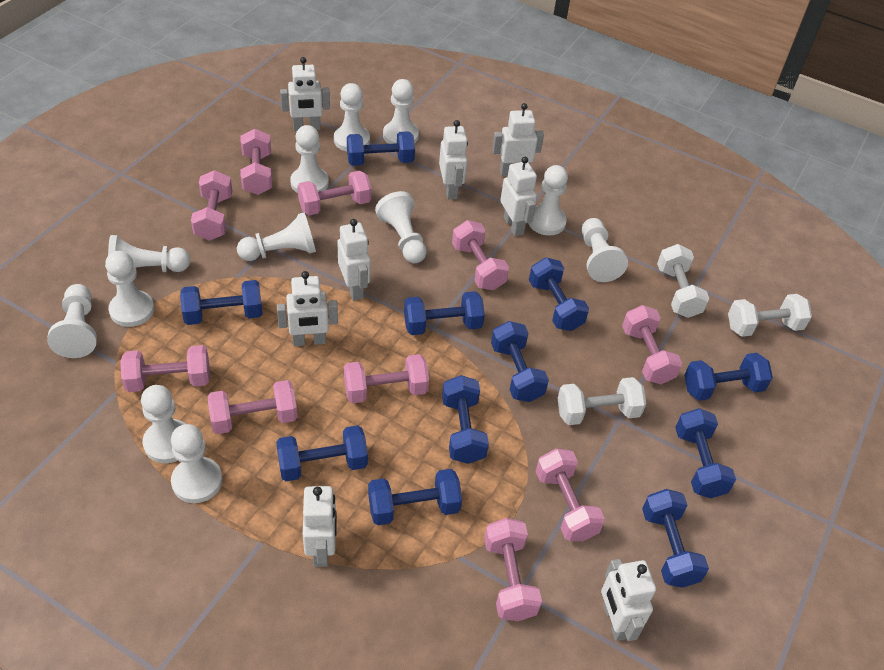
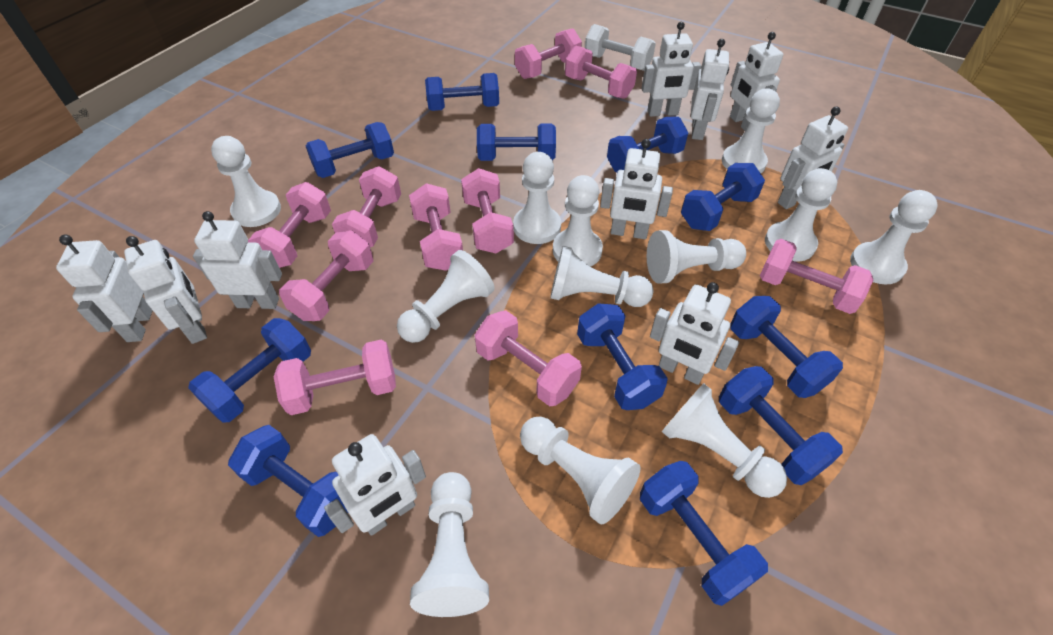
white dumbbell: 3 -> 1
white robot: 8 -> 10

